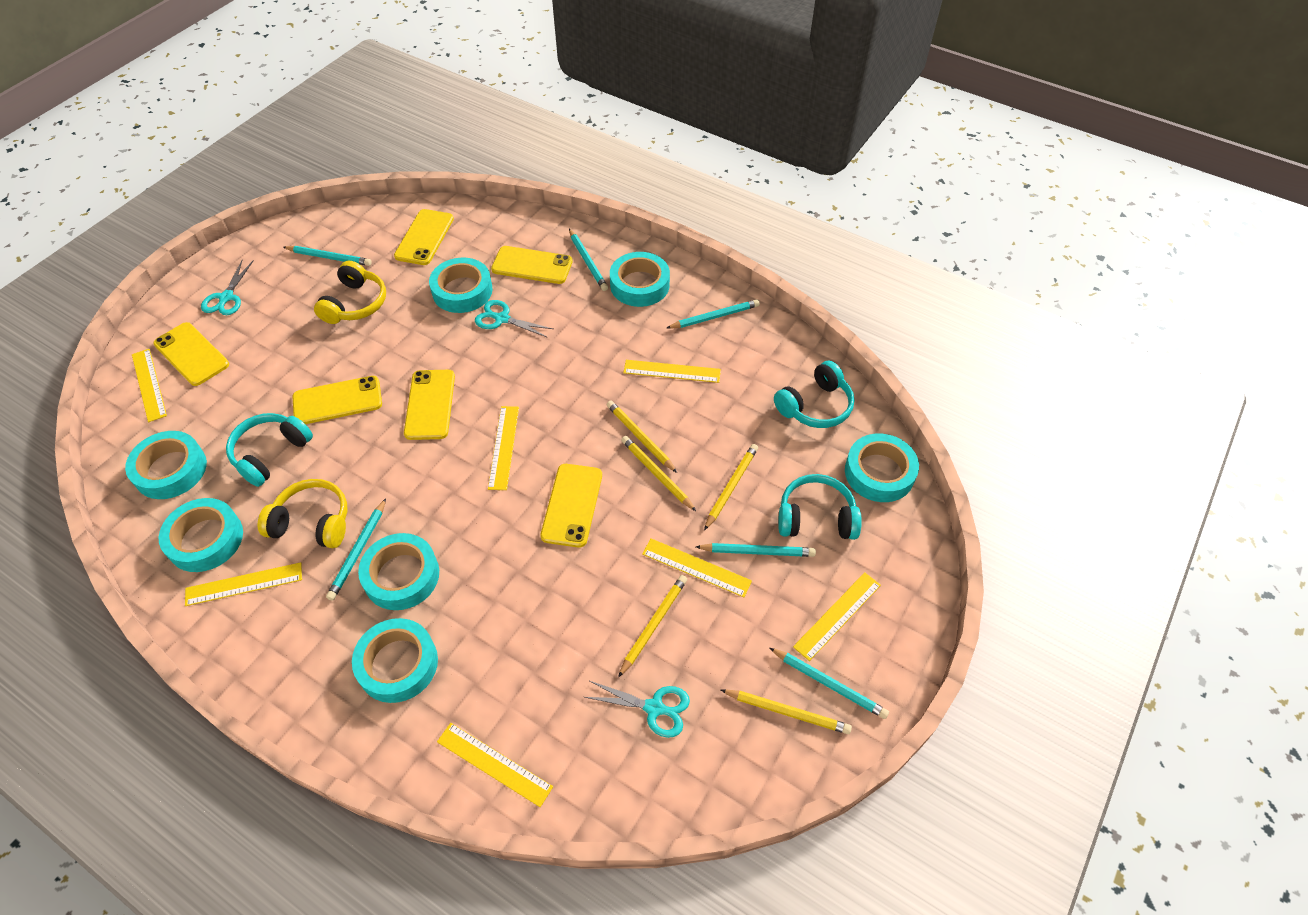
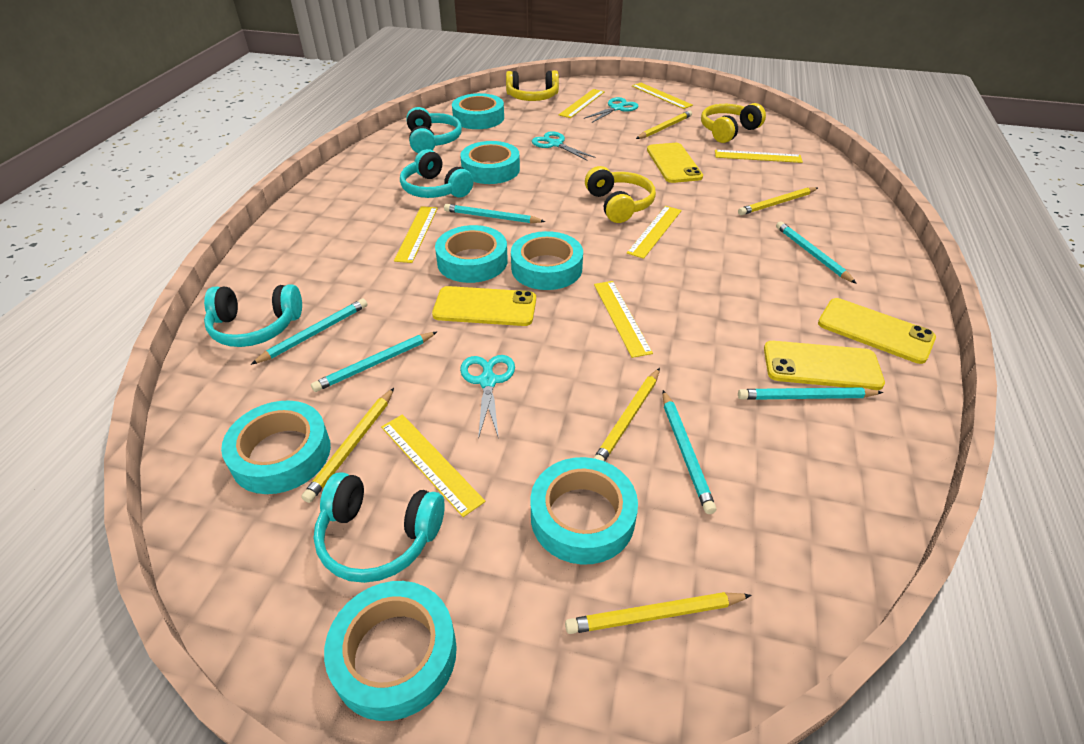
turquoise headphones: 3 -> 4
yellow headphones: 2 -> 3
yellow phone: 6 -> 4

